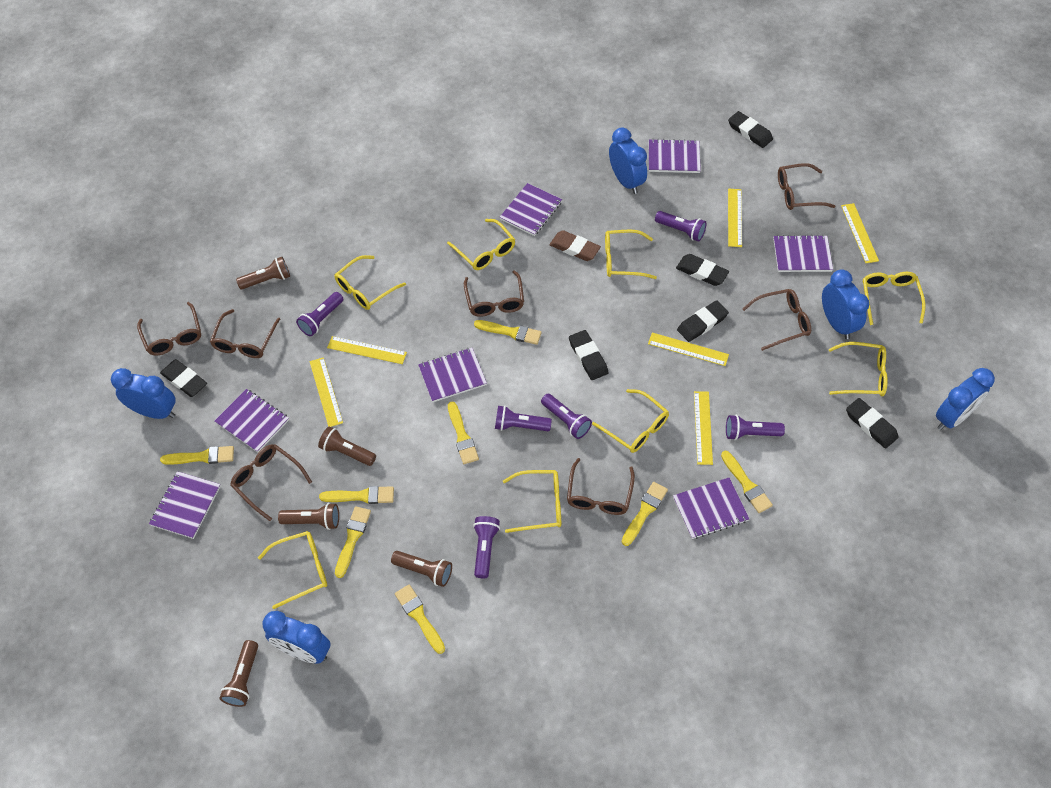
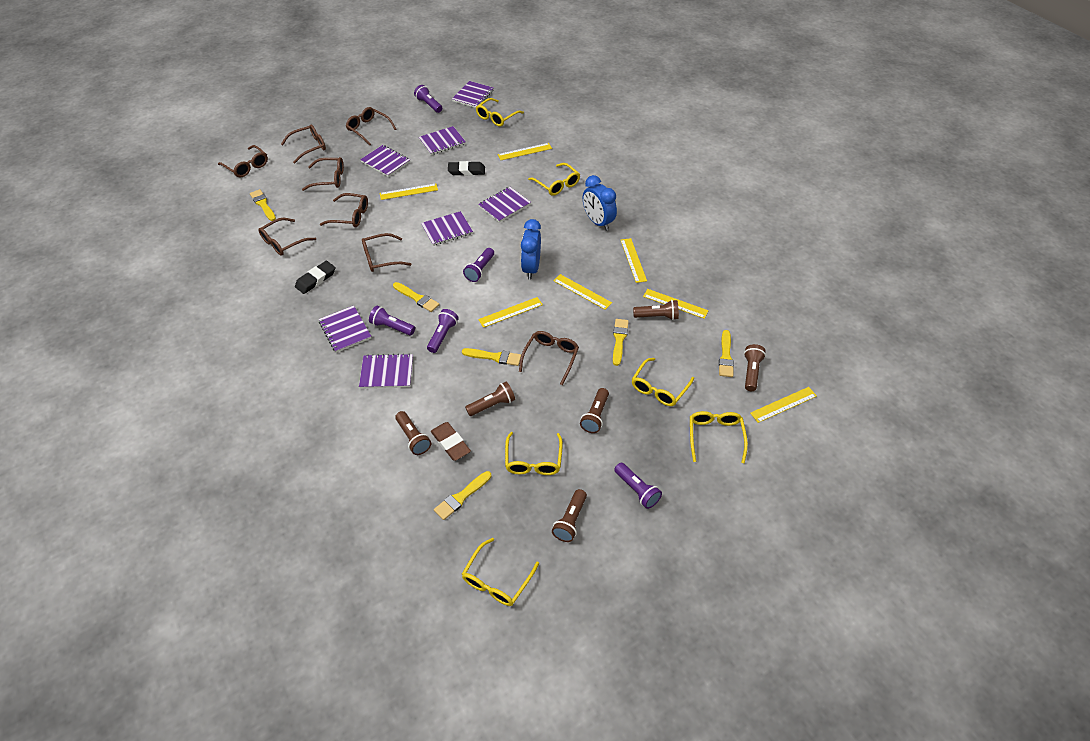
black eraser: 6 -> 2
blue clock: 5 -> 2
brown flashlight: 5 -> 6
brown glasses: 7 -> 8
purple flashlight: 6 -> 5
yellow brush: 8 -> 6
yellow glasses: 8 -> 6
yellow ruler: 6 -> 7

